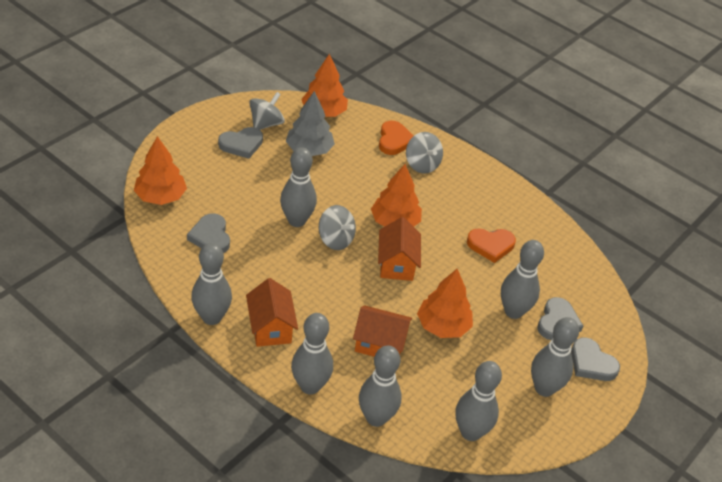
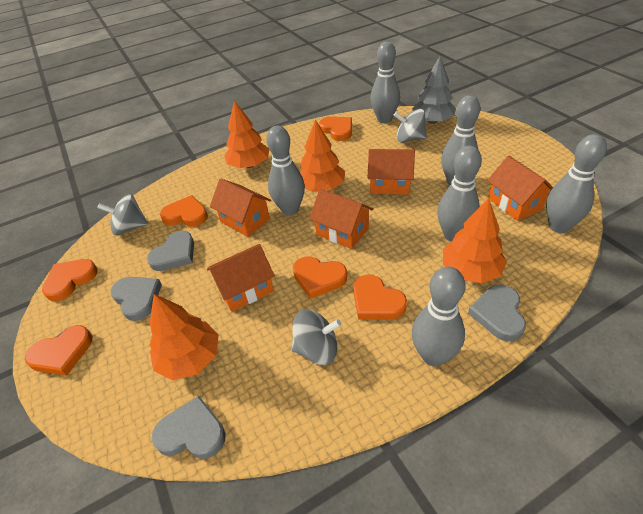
grey bowling pin: 7 -> 6
orange heart: 2 -> 6
orange house: 3 -> 5

